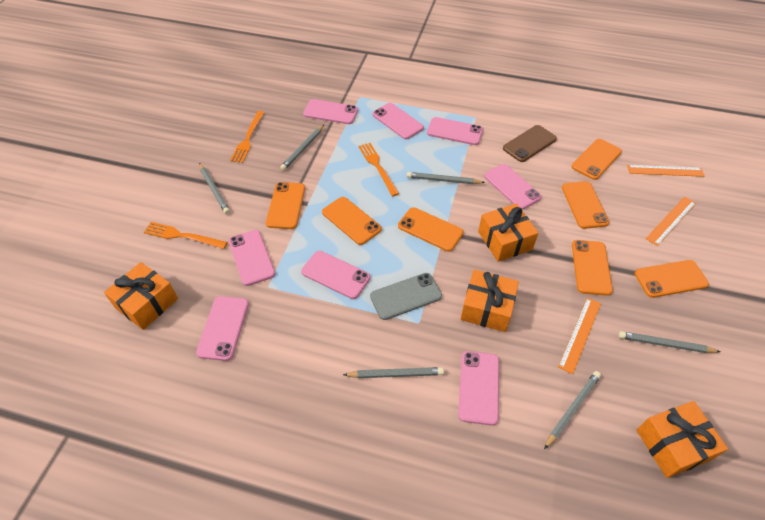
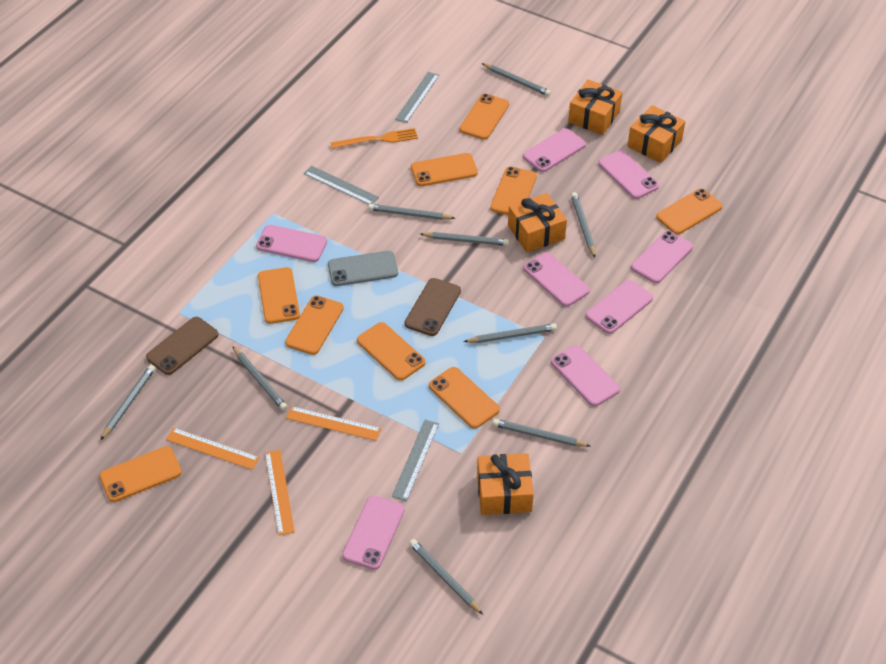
brown phone: 1 -> 2
grey pencil: 6 -> 9
grey ruler: 0 -> 3
orange fork: 3 -> 1
orange phone: 7 -> 9

